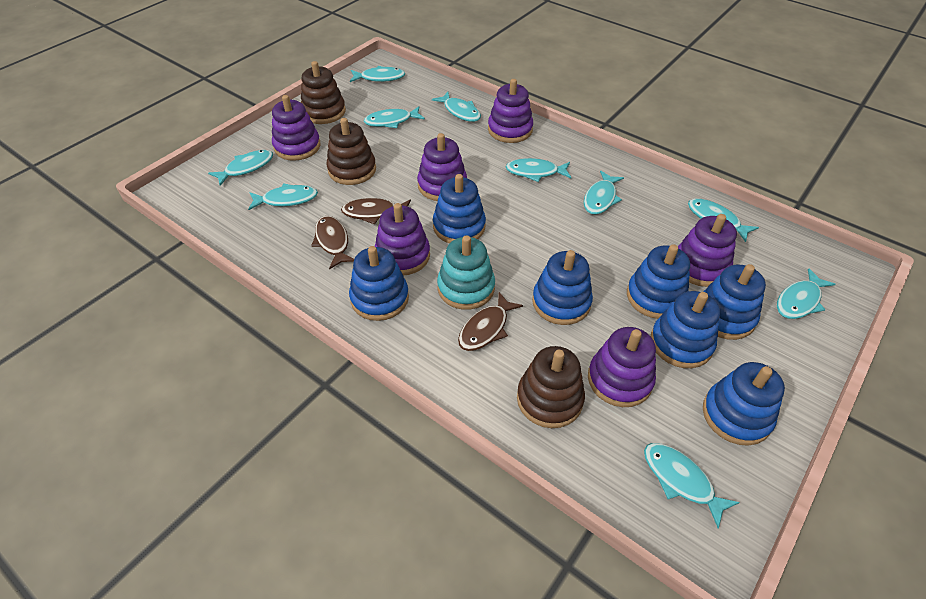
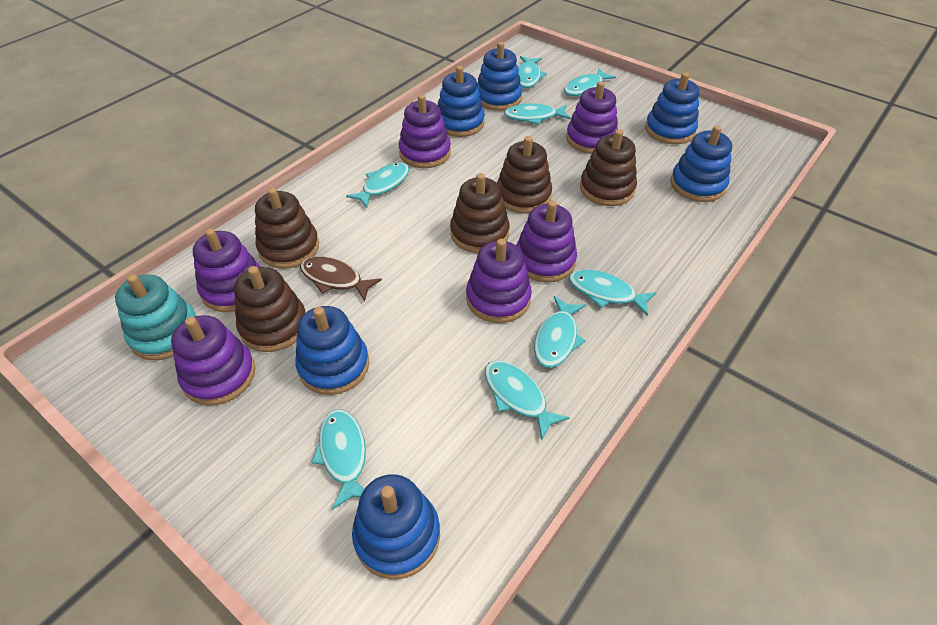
blue stacking toy: 7 -> 6
brown fish: 3 -> 1
brown stacking toy: 3 -> 5
turquoise fish: 10 -> 8

